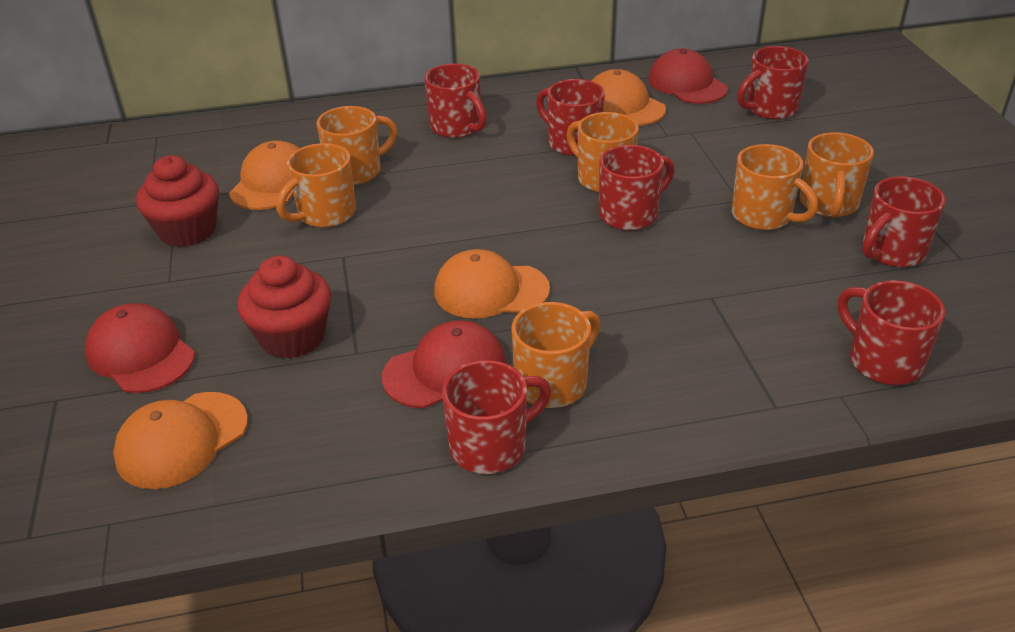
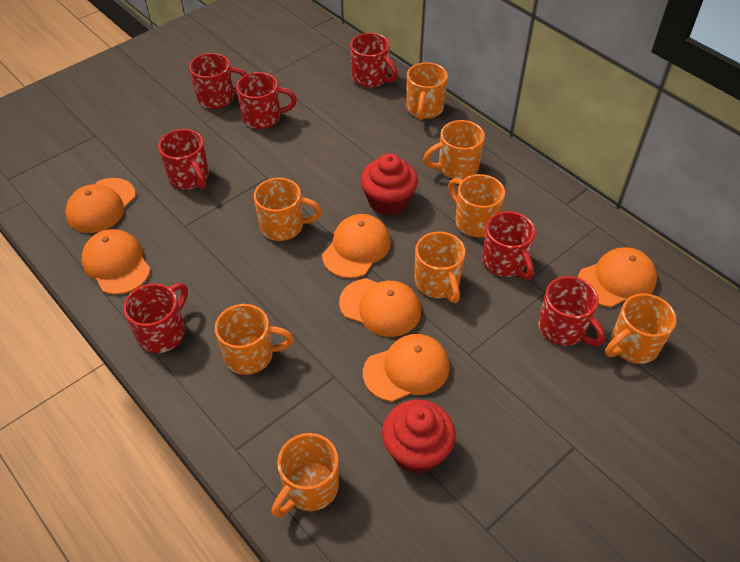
orange cap: 4 -> 6
orange mug: 6 -> 8
red cap: 3 -> 0

